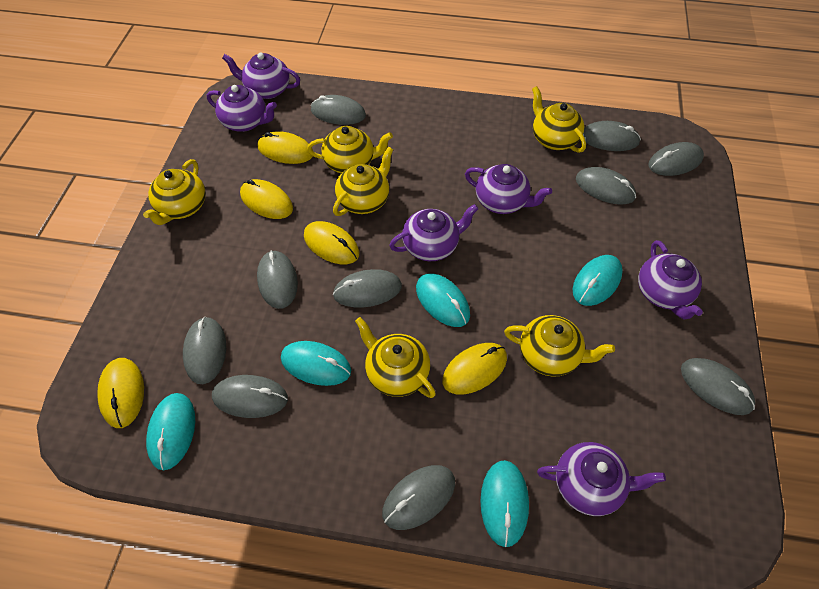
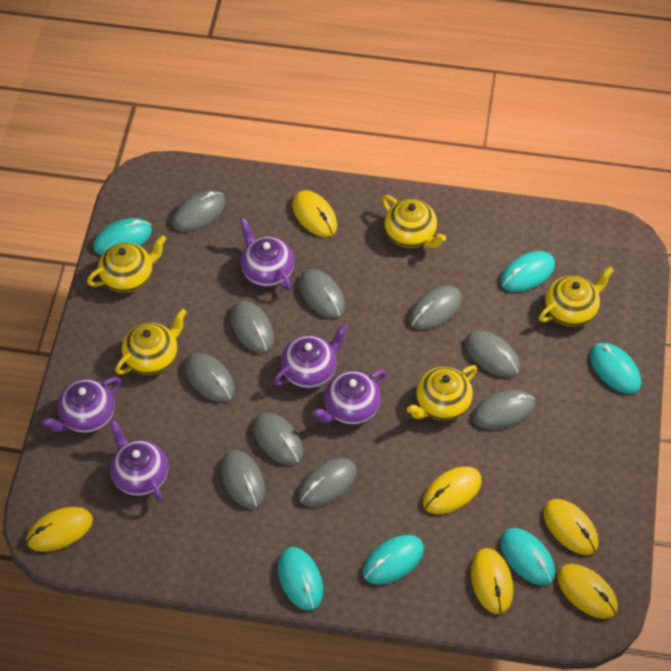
purple teapot: 6 -> 5
turquoise mouse: 5 -> 6
yellow mouse: 5 -> 6
yellow teapot: 6 -> 5

